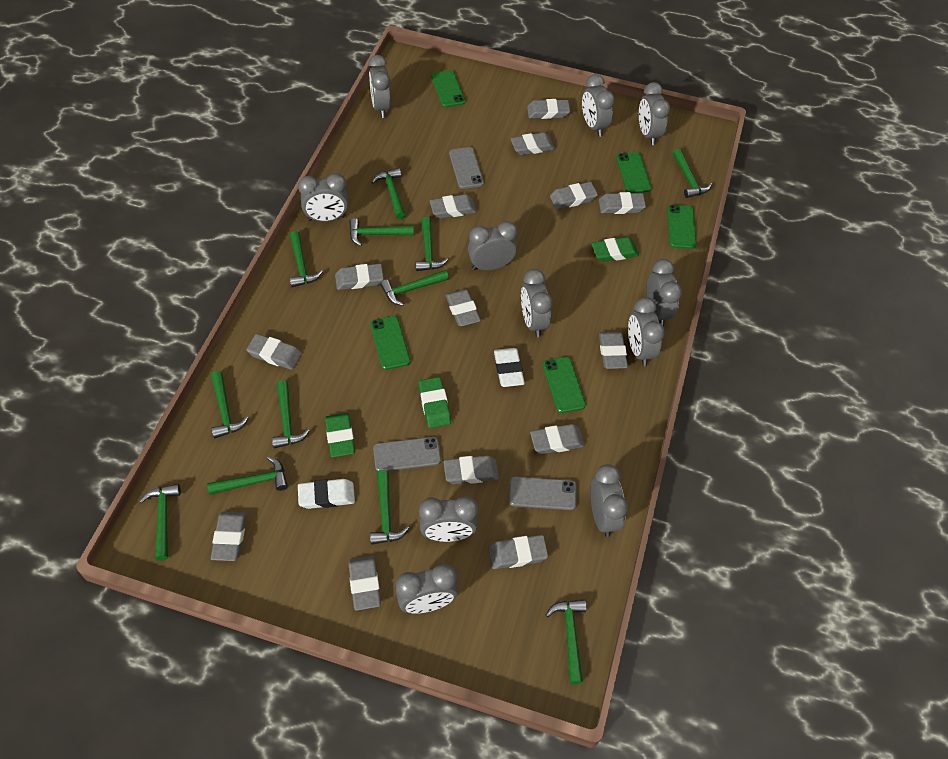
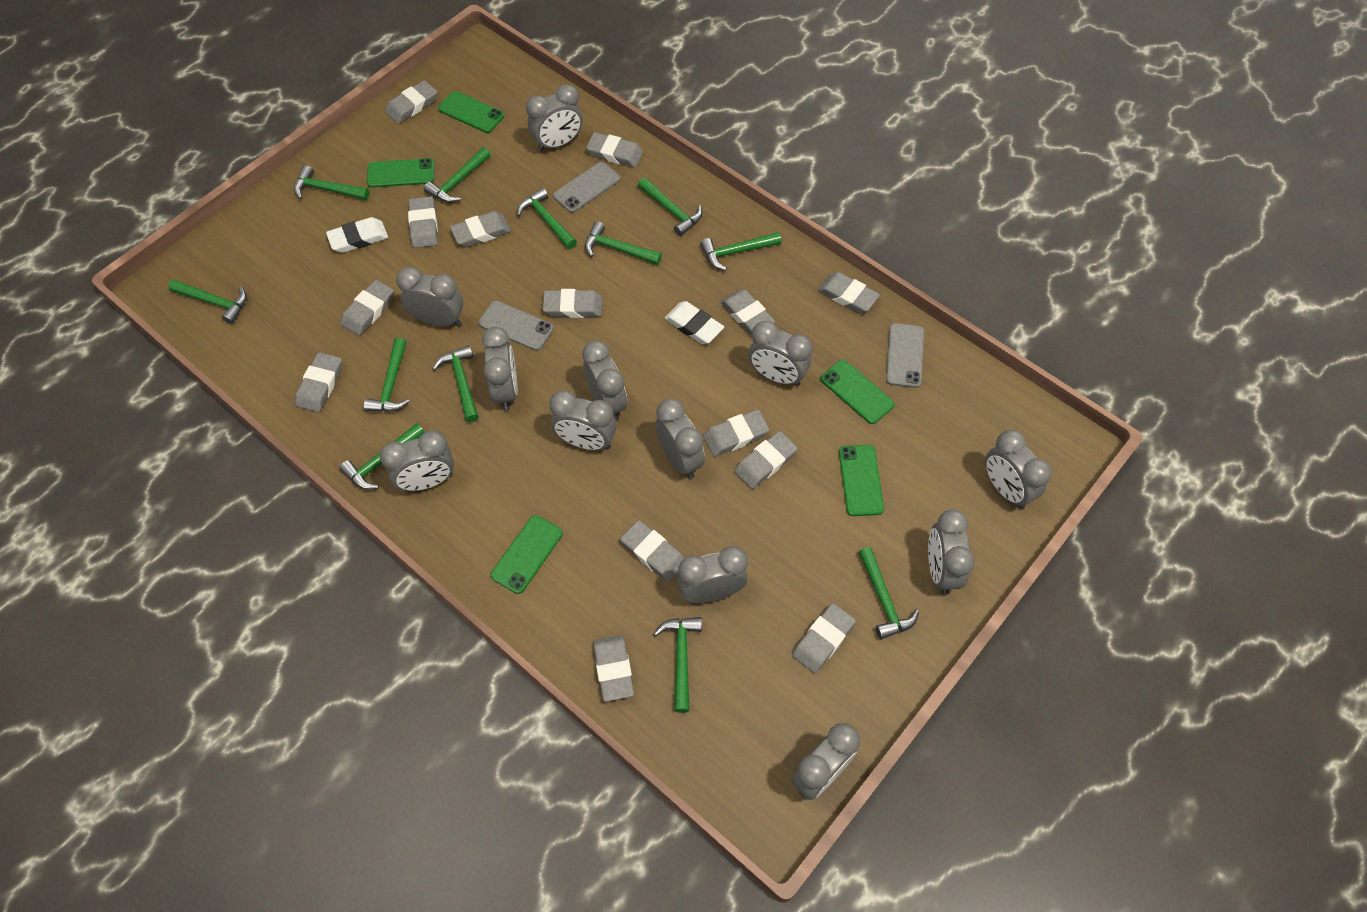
green eraser: 3 -> 0
grey clock: 11 -> 12

